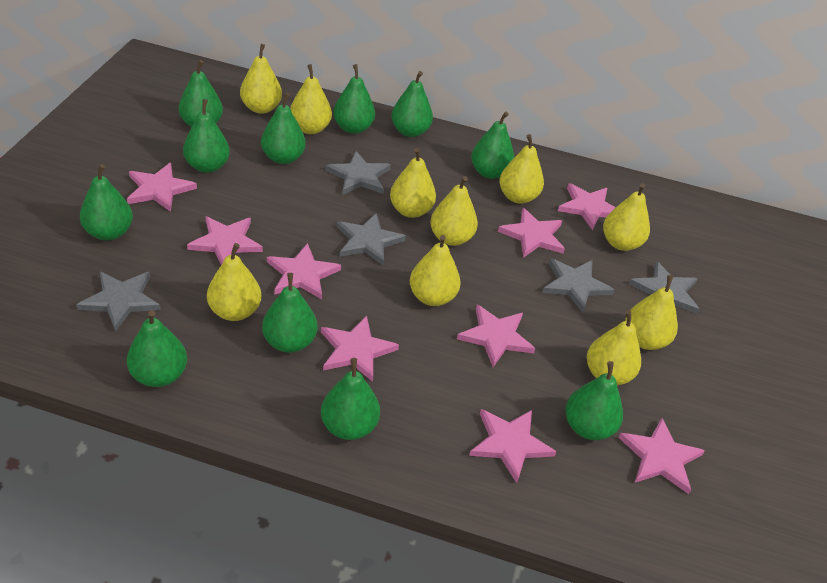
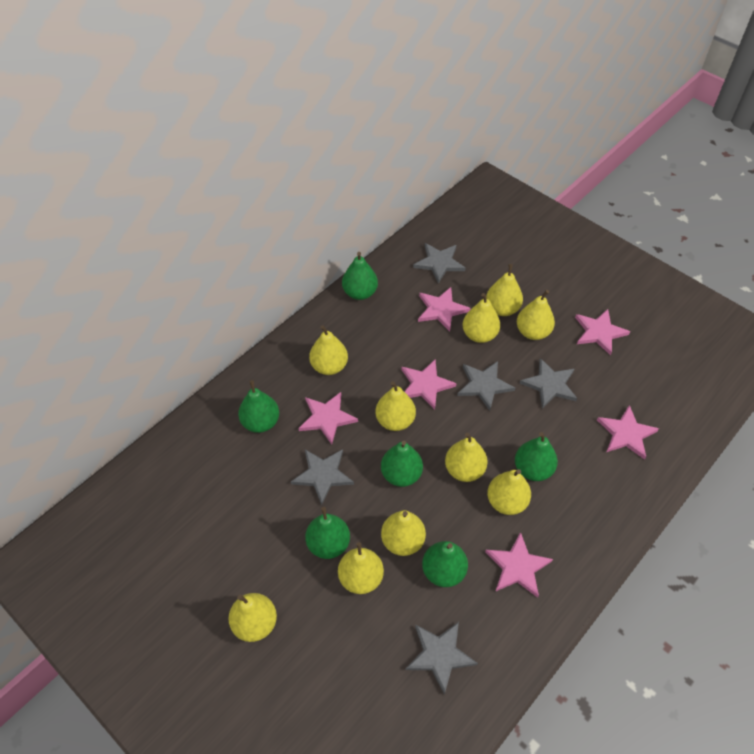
green pear: 11 -> 6
pink star: 9 -> 6

